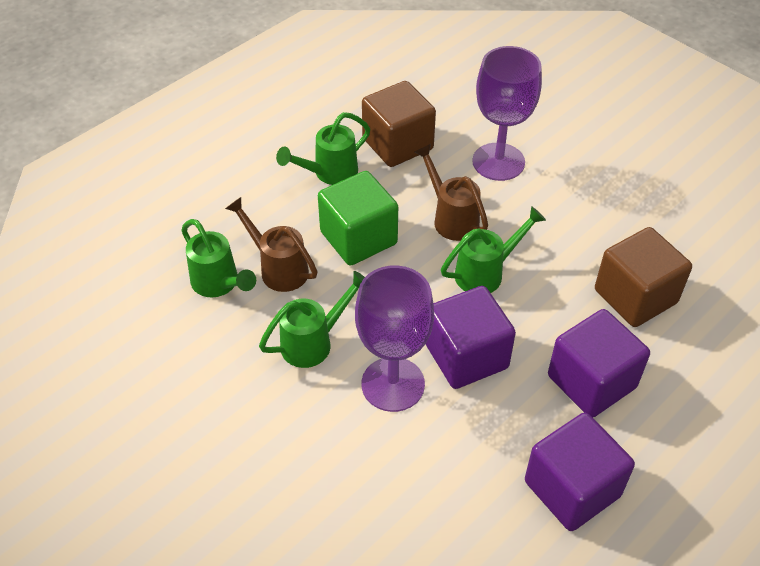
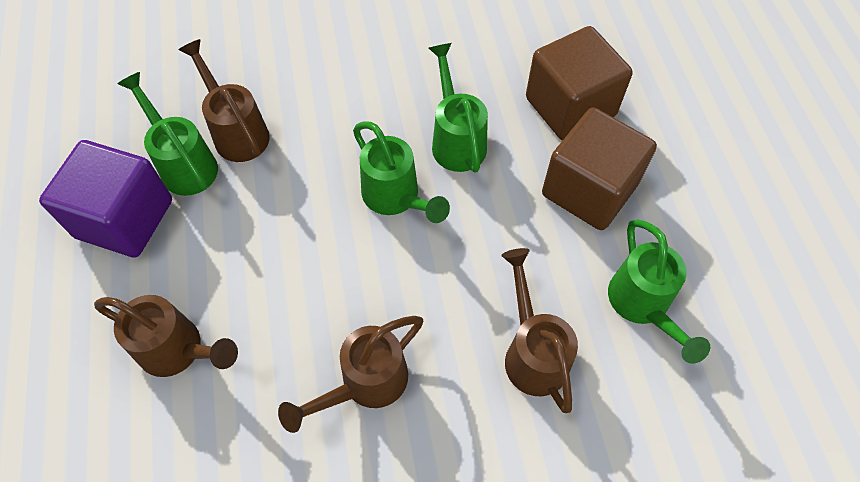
brown watering can: 2 -> 4
green cube: 1 -> 0
purple cube: 3 -> 1
purple goblet: 2 -> 0

